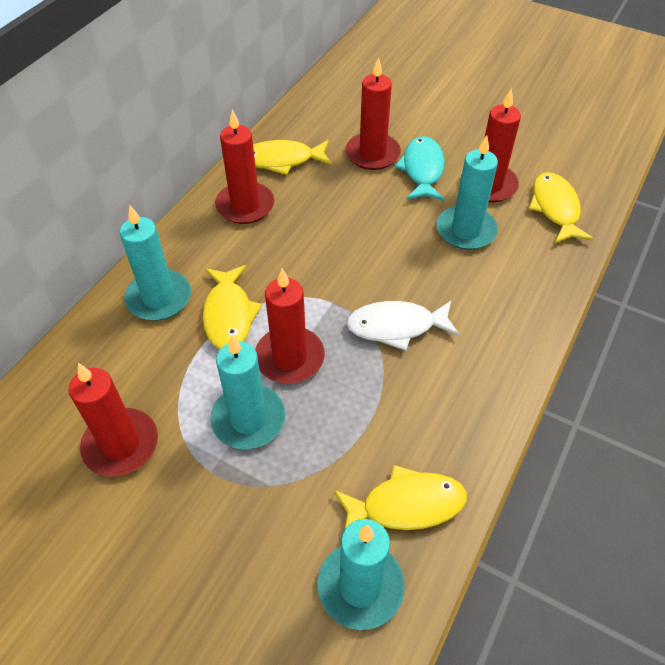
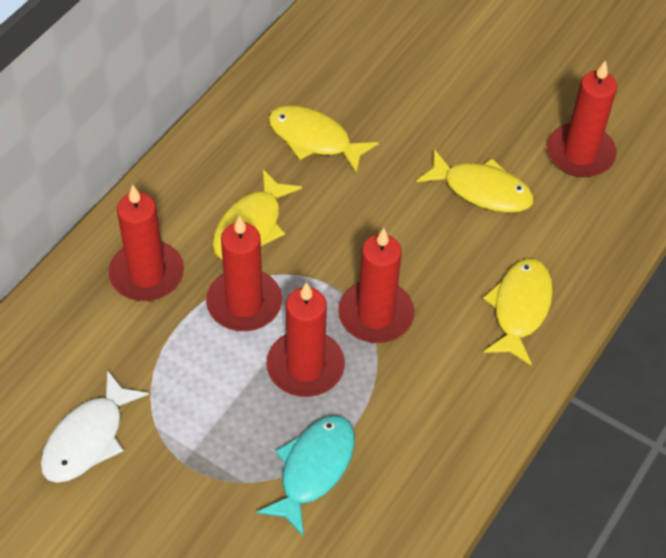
turquoise candle: 4 -> 0

